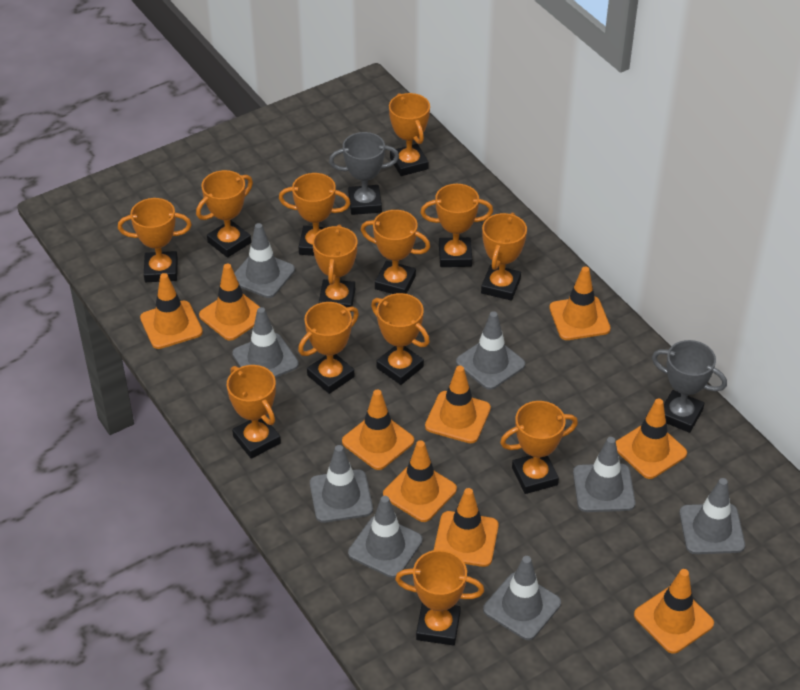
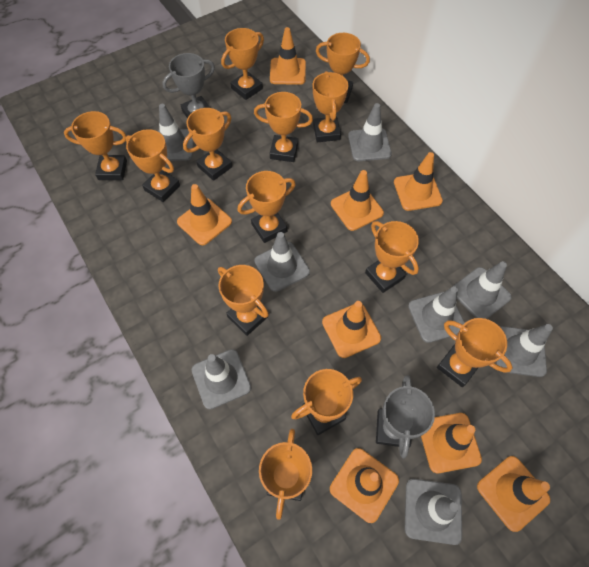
orange traffic cone: 9 -> 8

